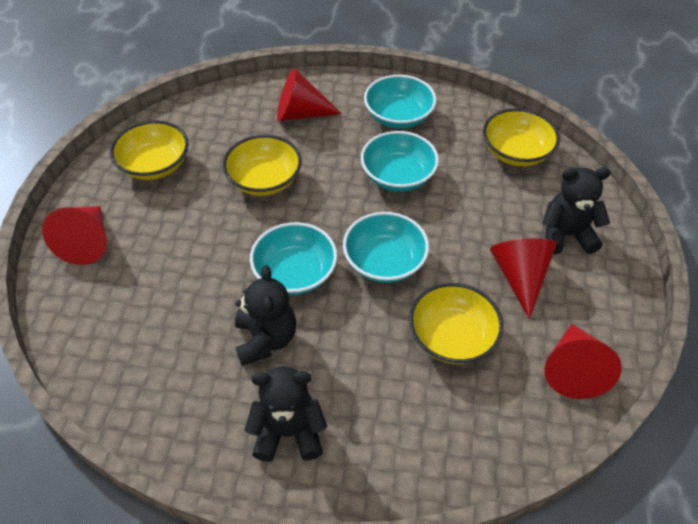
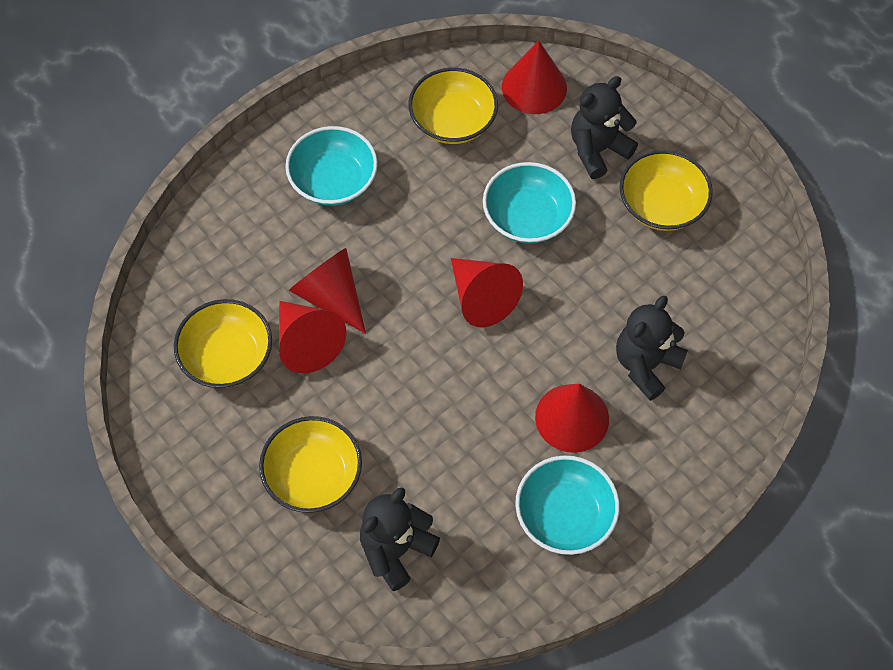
red cone: 4 -> 5
turquoise bowl: 4 -> 3

